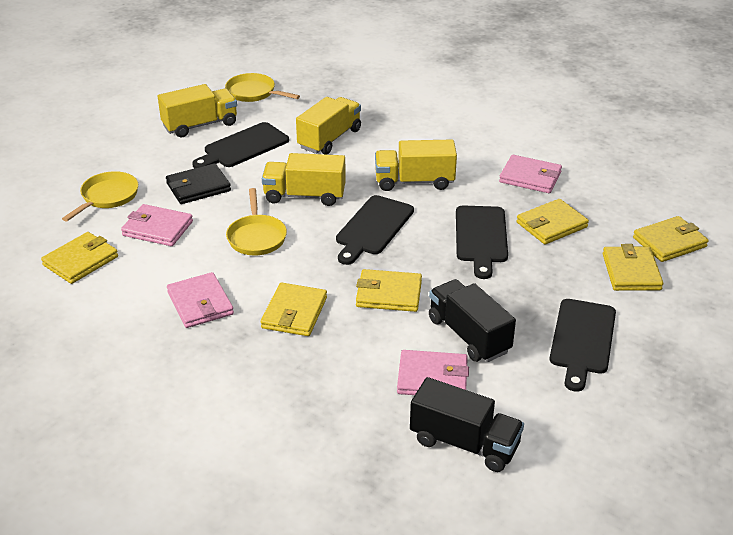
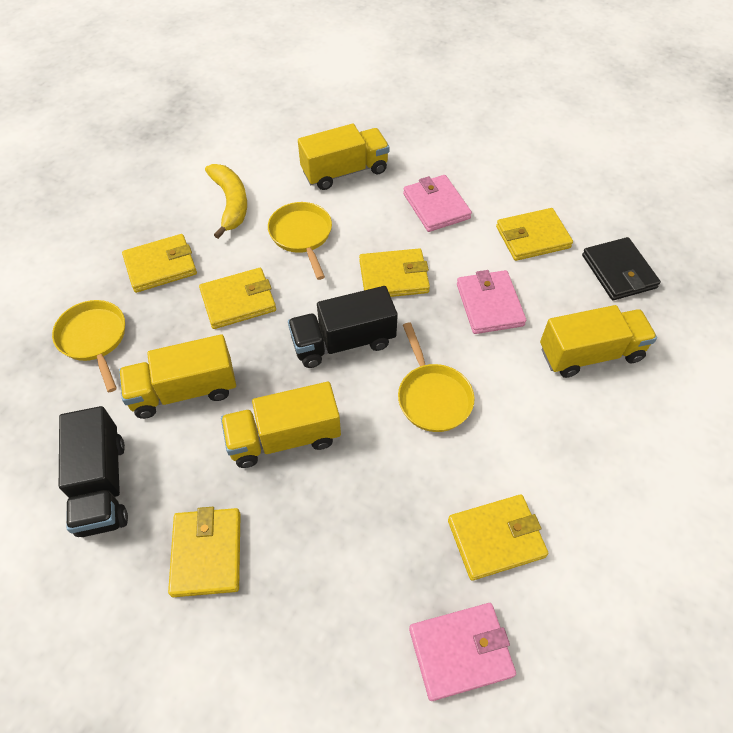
black cutting board: 4 -> 0
pink wallet: 4 -> 3
yellow banana: 0 -> 1

